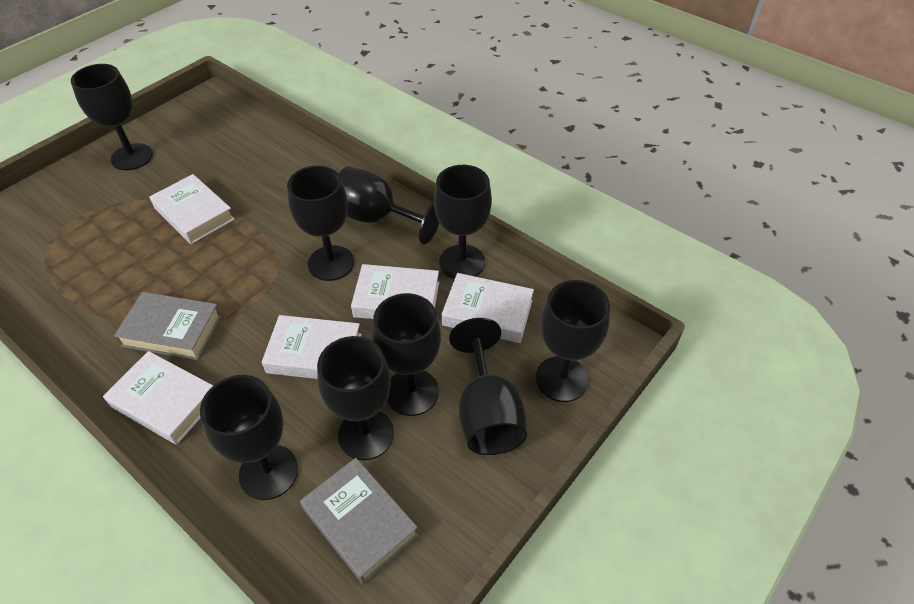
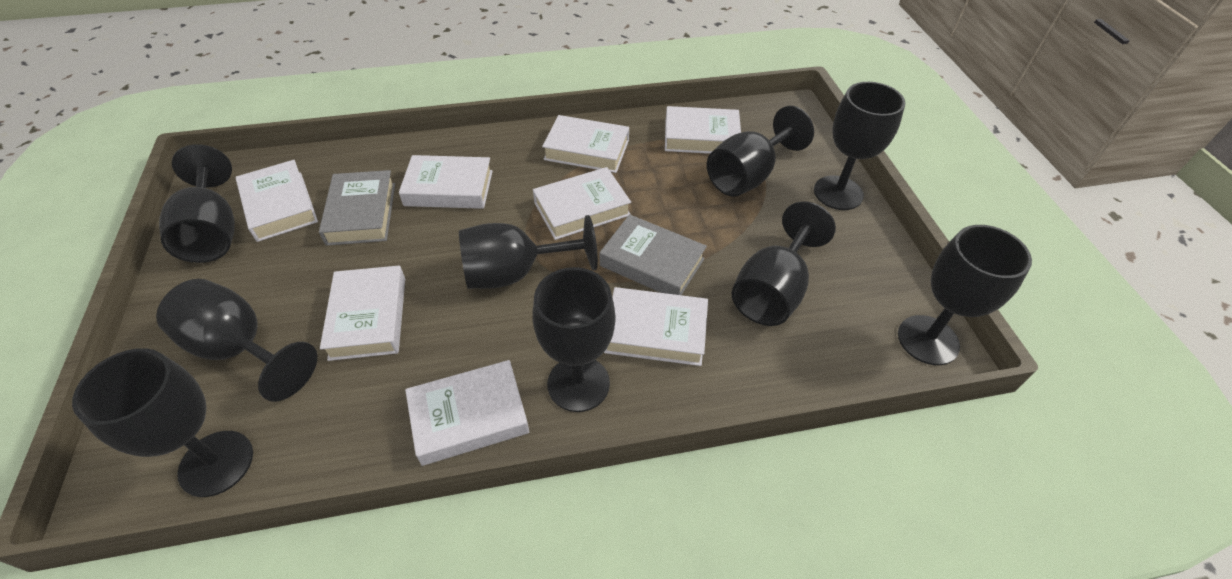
white book: 5 -> 8

